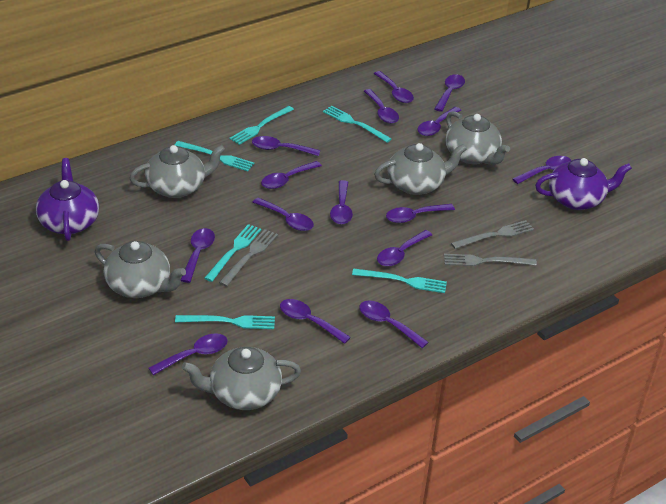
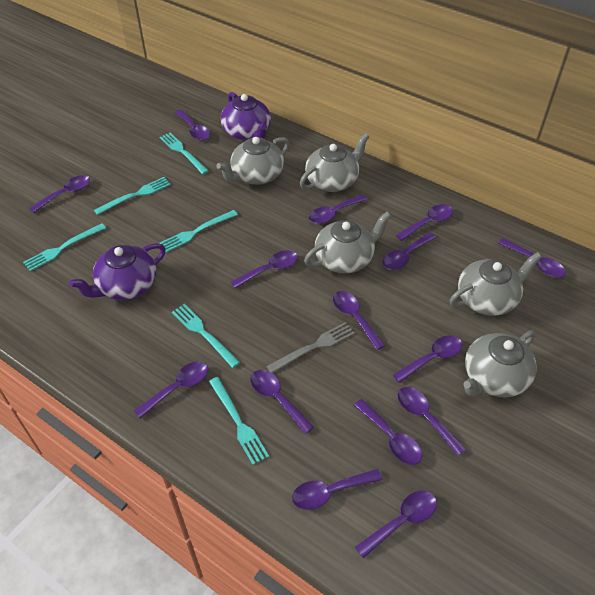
grey fork: 3 -> 1

